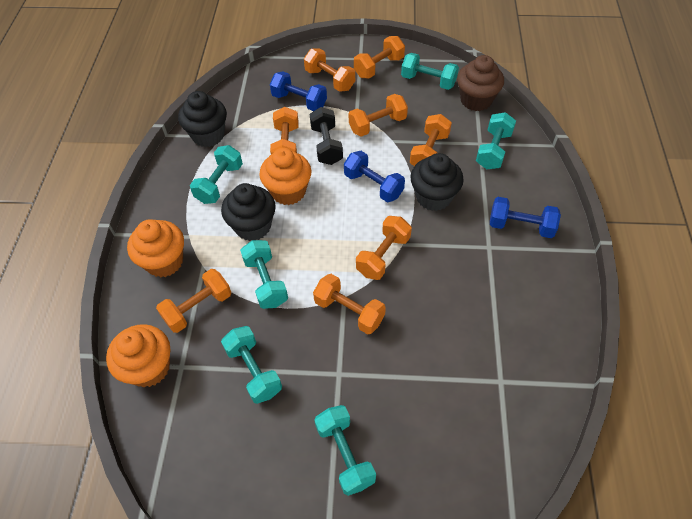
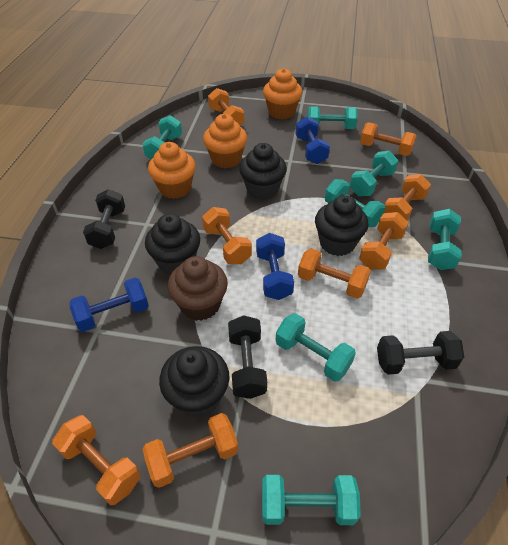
black cupcake: 3 -> 4
black dumbbell: 1 -> 3
turquoise dumbbell: 6 -> 7

